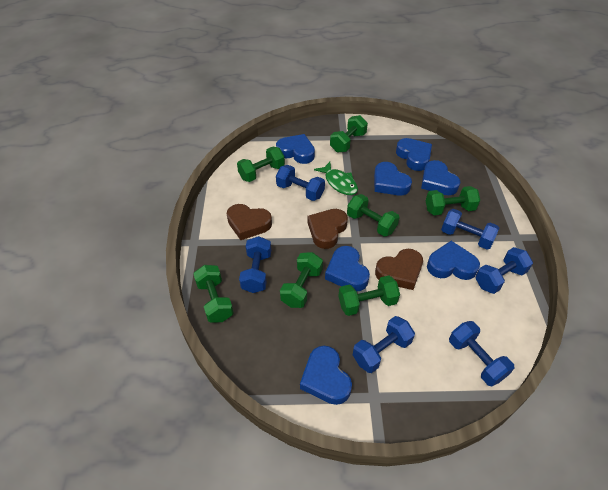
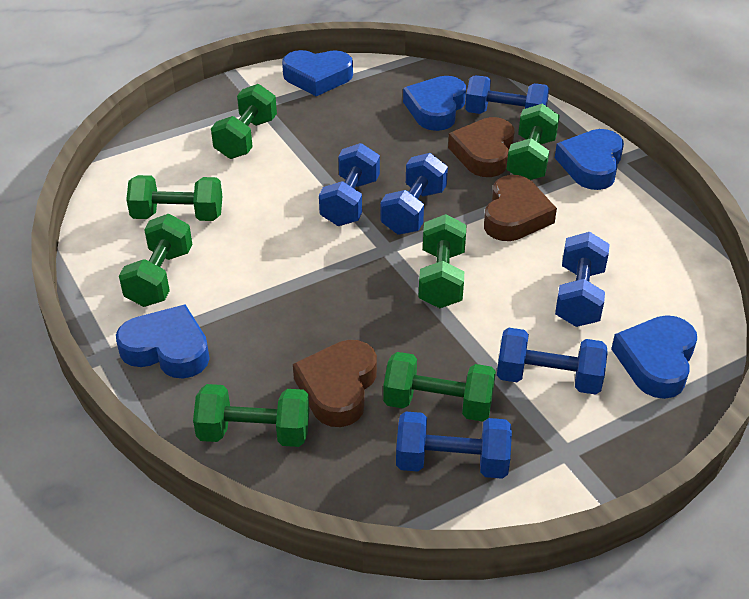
blue heart: 7 -> 5
green fish: 1 -> 0

